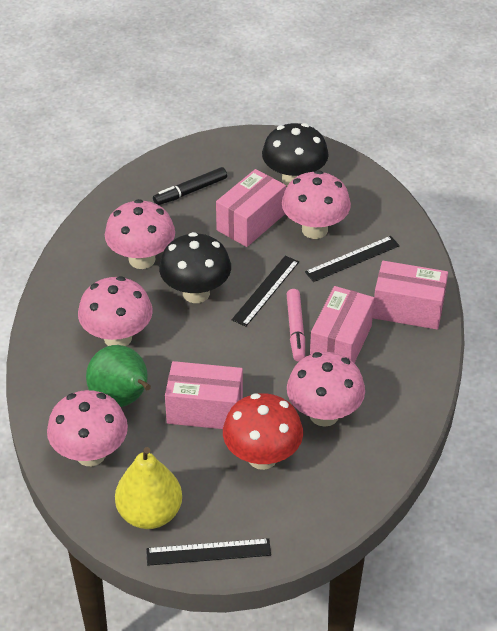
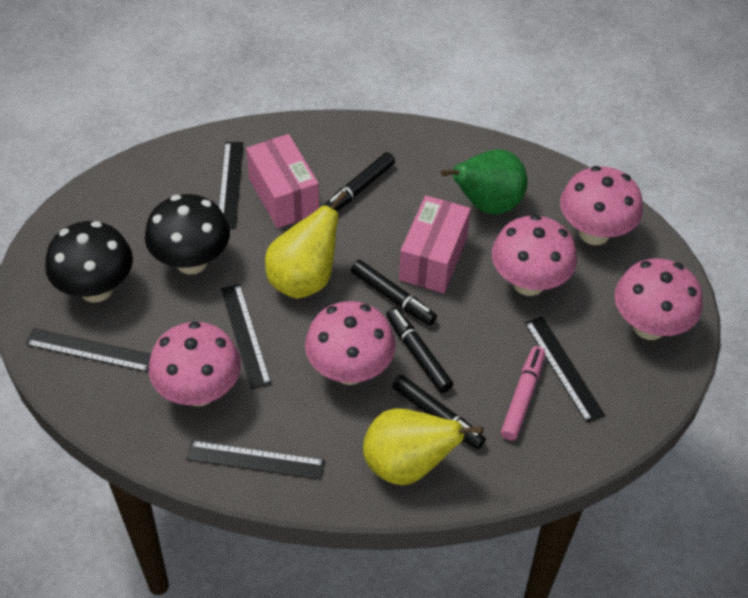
black marker: 1 -> 4
black ruler: 3 -> 5
pink box: 4 -> 2
red mushroom: 1 -> 0
yellow pear: 1 -> 2

